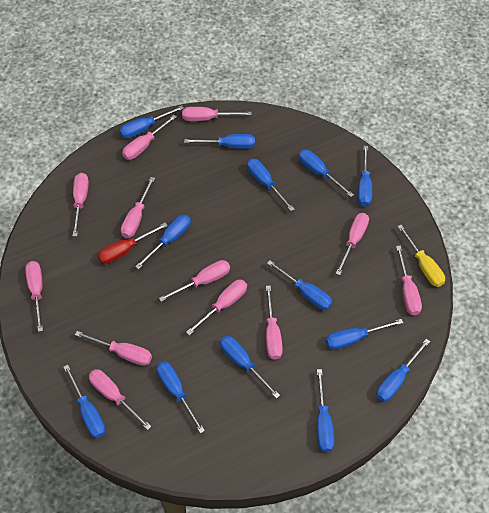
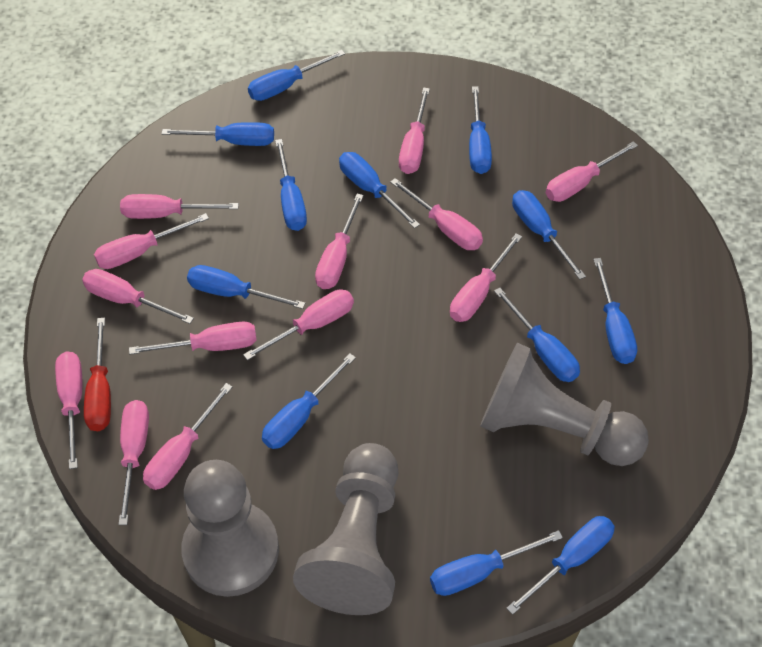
blue screwdriver: 13 -> 12
grey pawn: 0 -> 3
pink screwdriver: 12 -> 13
yellow screwdriver: 1 -> 0

